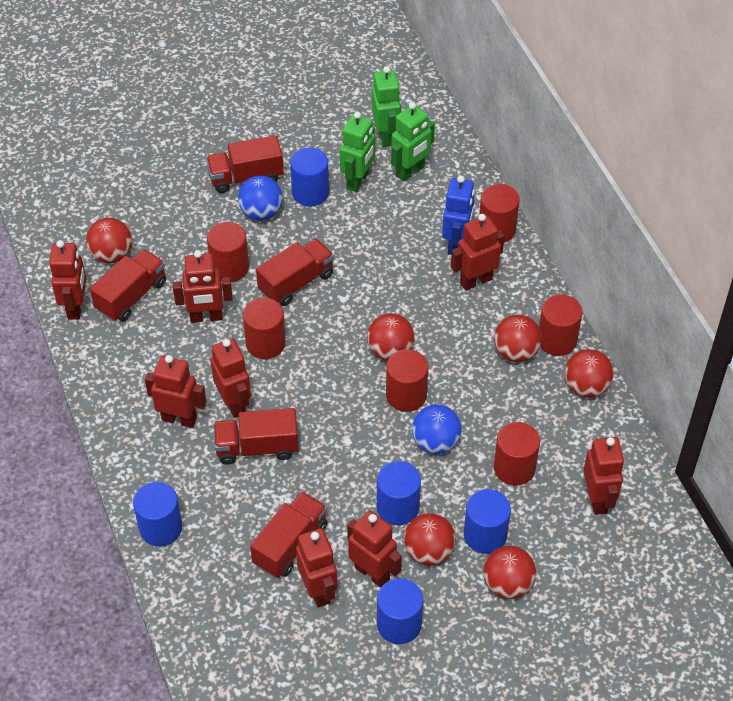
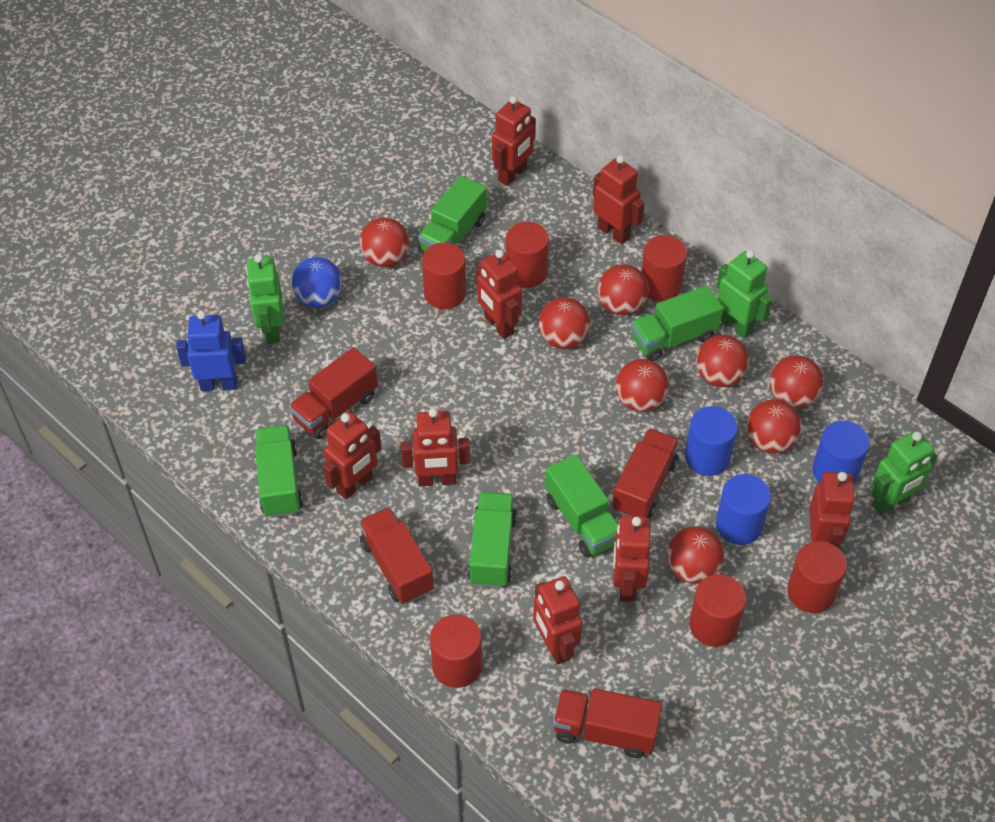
blue ball: 2 -> 1
blue cylinder: 5 -> 3
green truck: 0 -> 5
red ball: 6 -> 8
red truck: 5 -> 4

